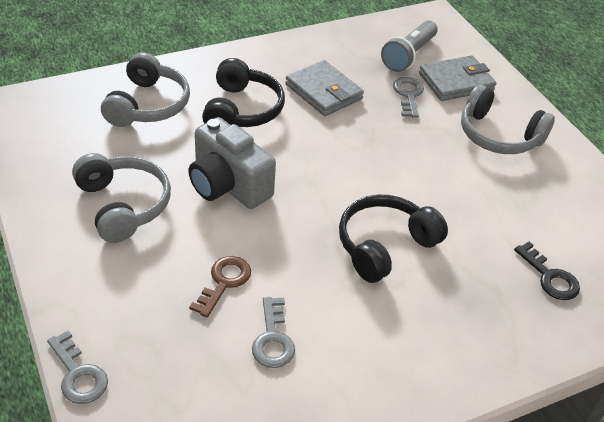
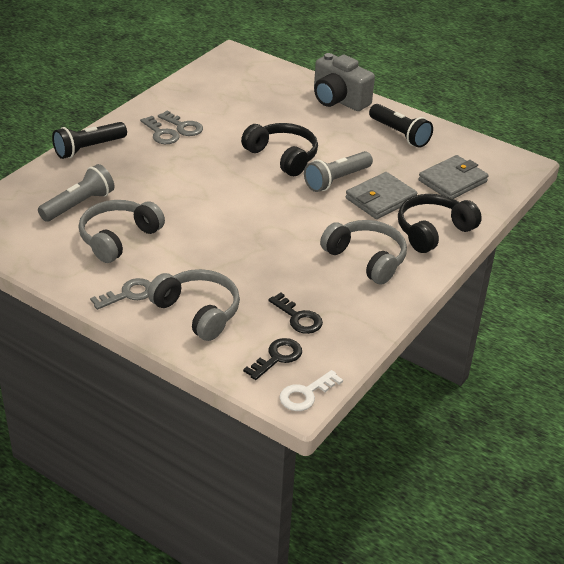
black flashlight: 0 -> 2
black key: 1 -> 2
brown key: 1 -> 0
grey flashlight: 1 -> 2
white key: 0 -> 1

